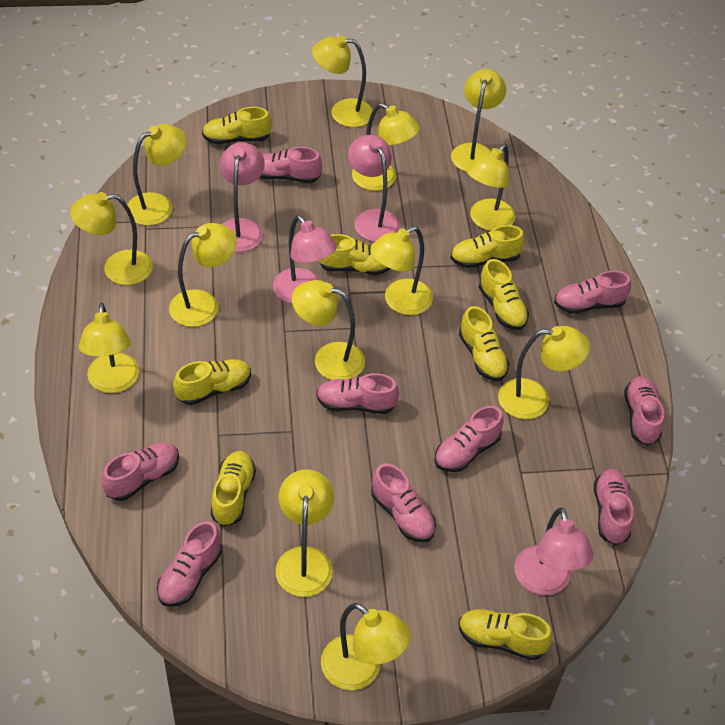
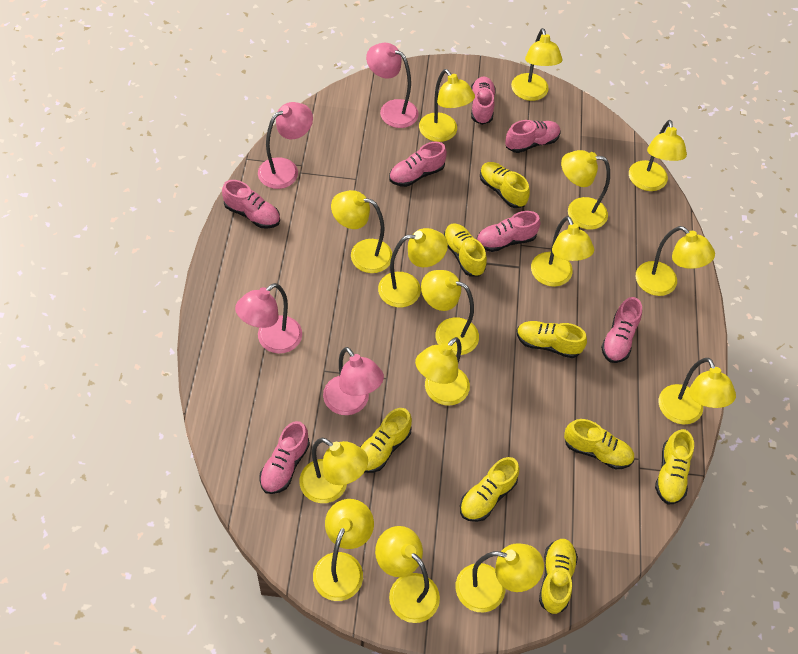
pink shoe: 9 -> 7
yellow lamp: 13 -> 15

